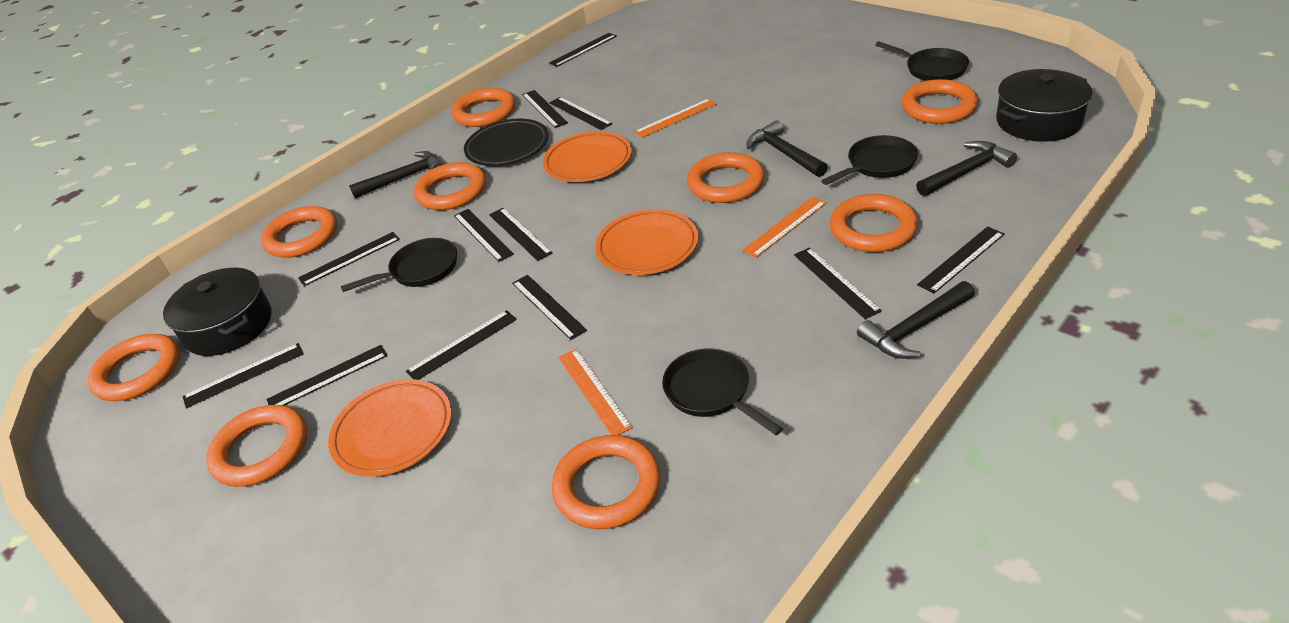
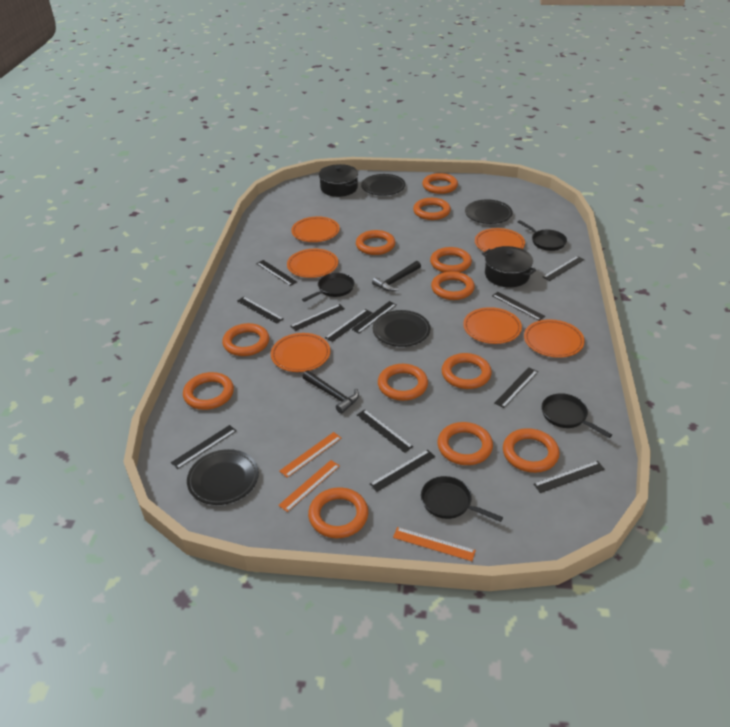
black hammer: 4 -> 2
black plate: 1 -> 4
orange plate: 3 -> 6
orange ring: 9 -> 12

